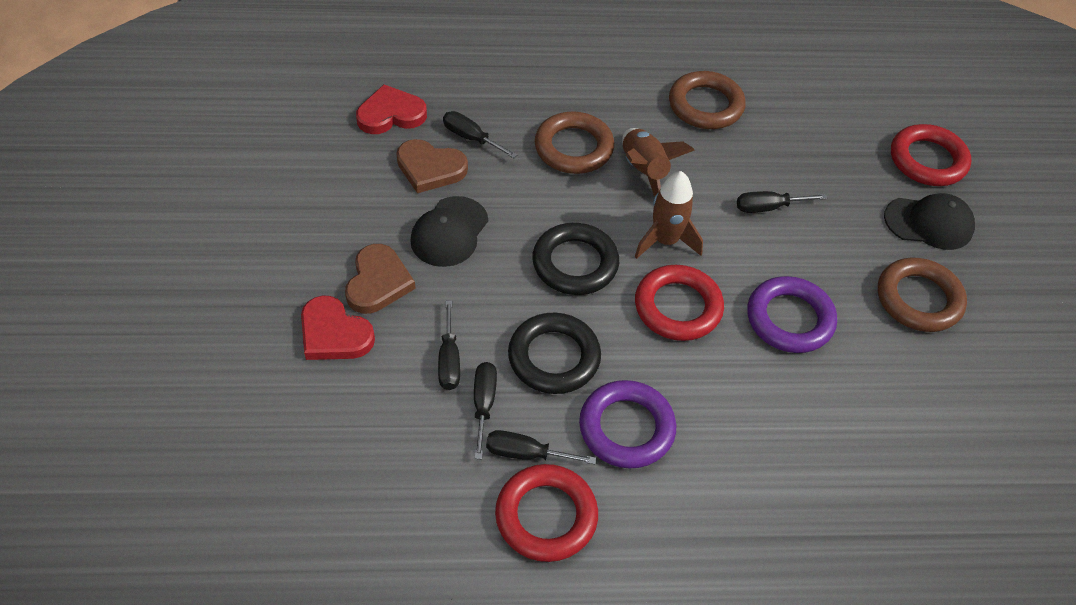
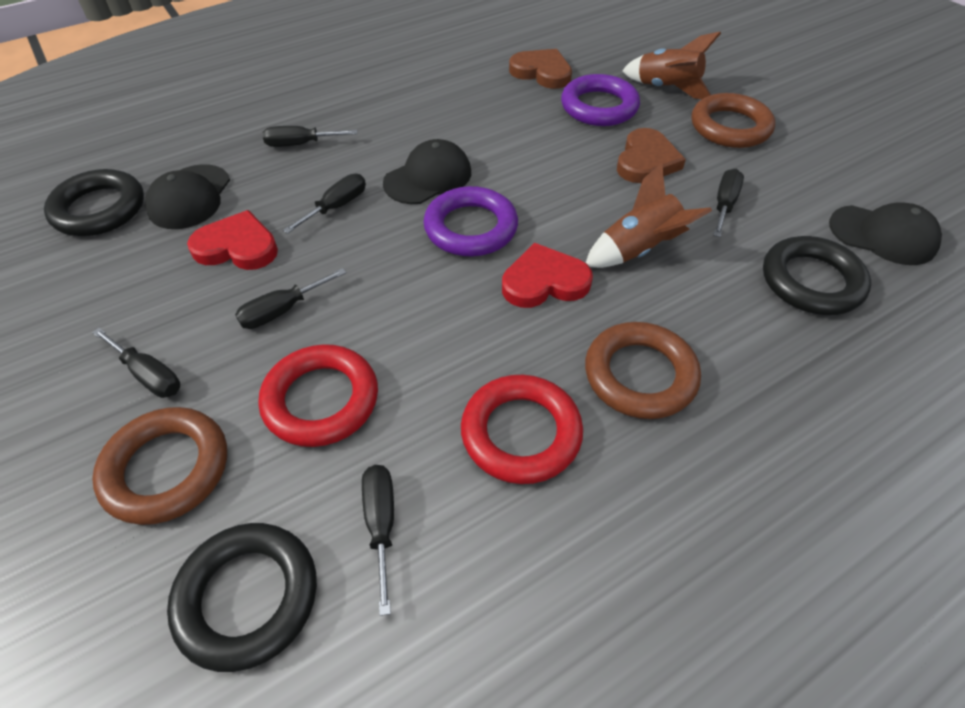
black cap: 2 -> 3
black ring: 2 -> 3
black screwdriver: 5 -> 6
red ring: 3 -> 2

